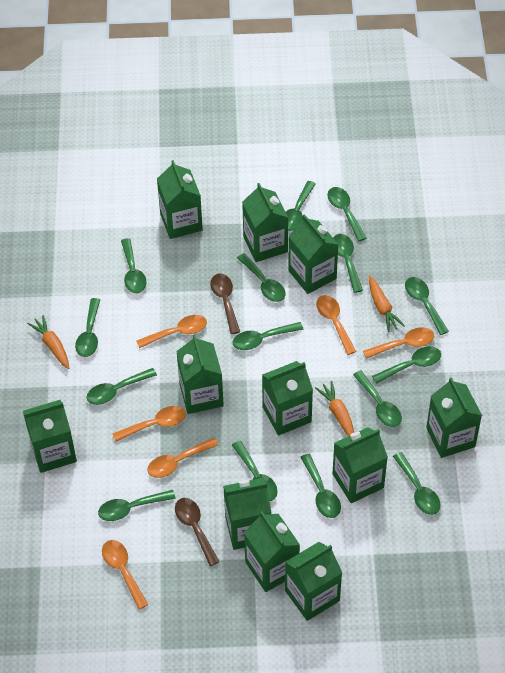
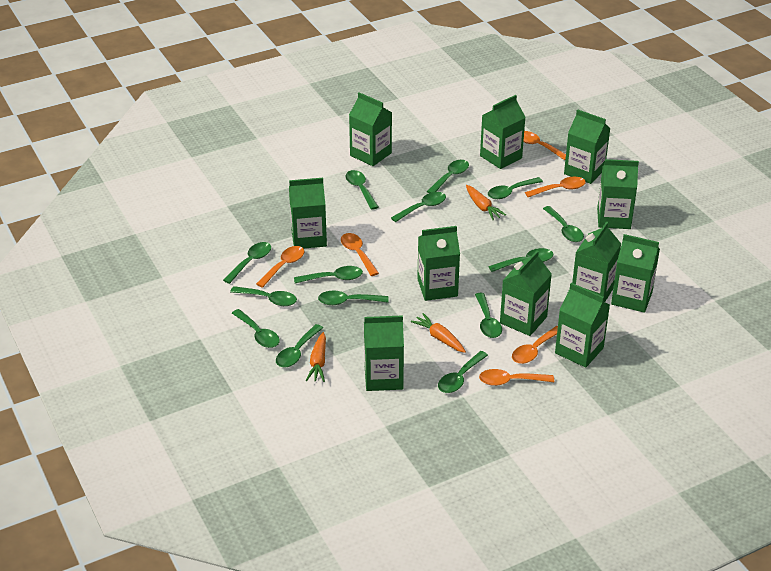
brown spoon: 2 -> 0
green spoon: 15 -> 14

